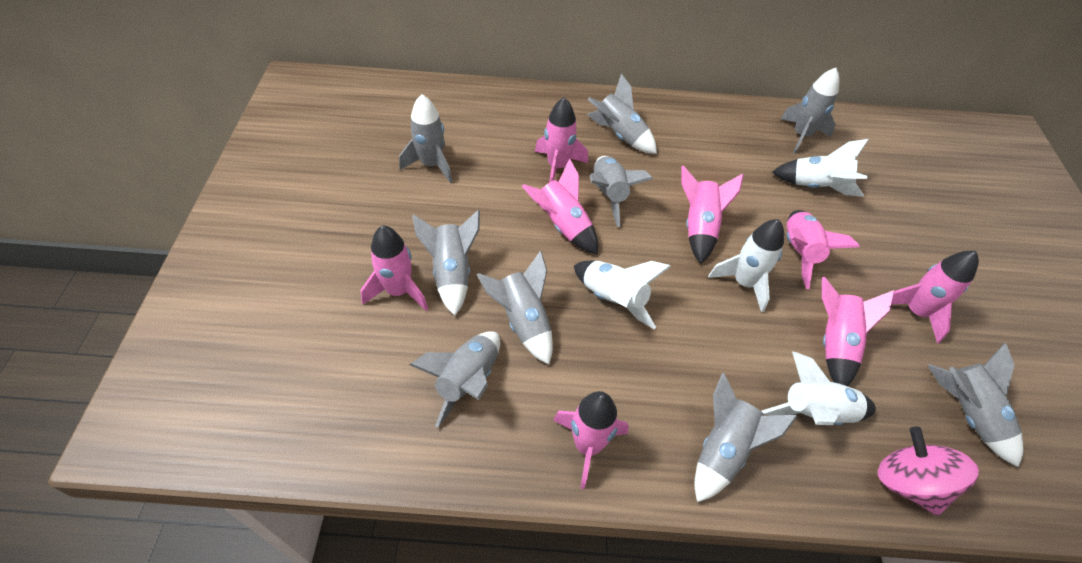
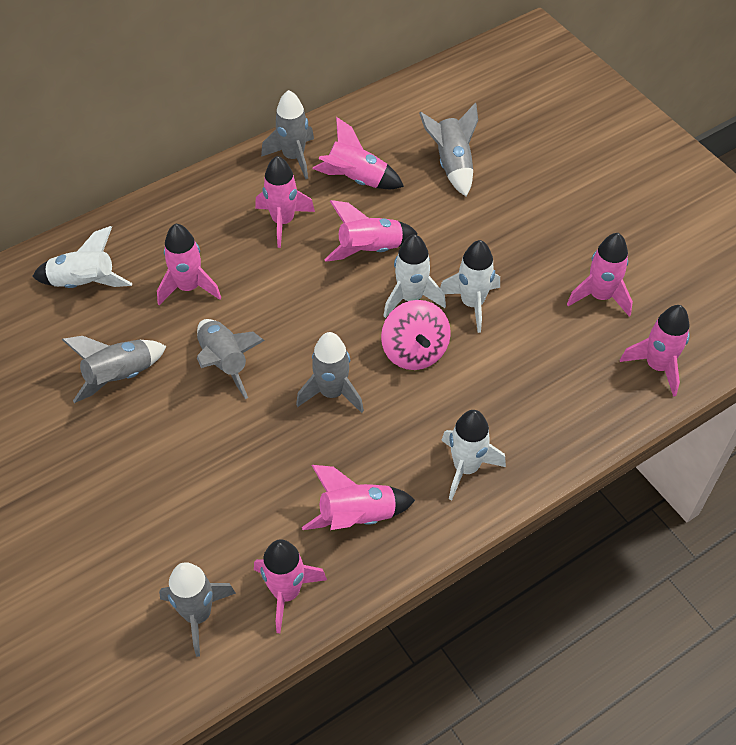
grey rocket: 9 -> 6

